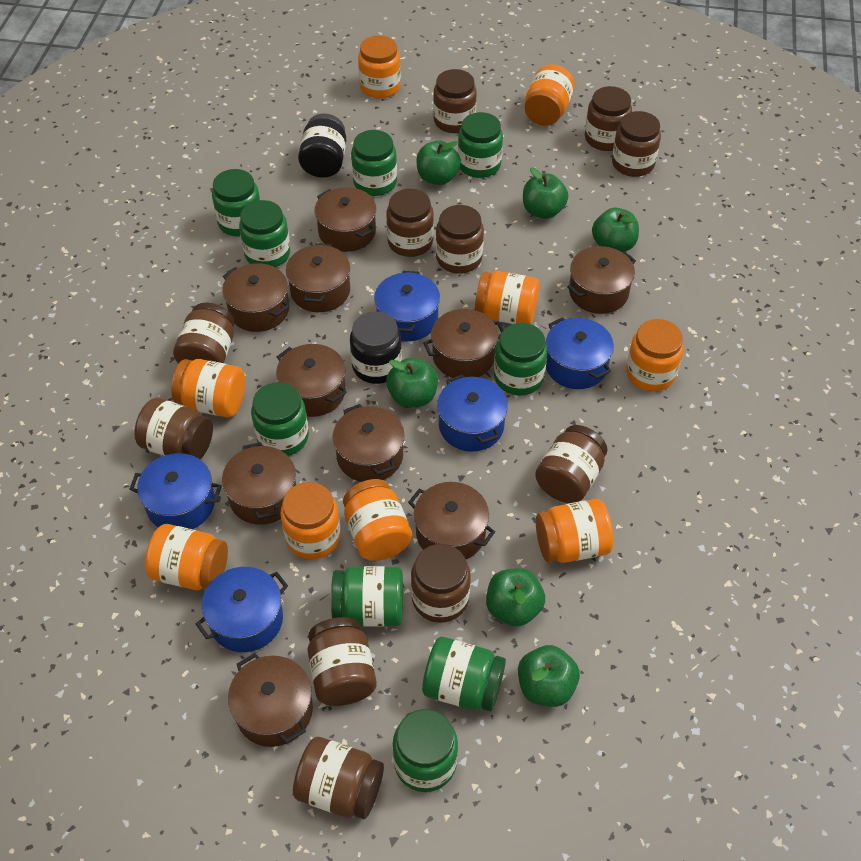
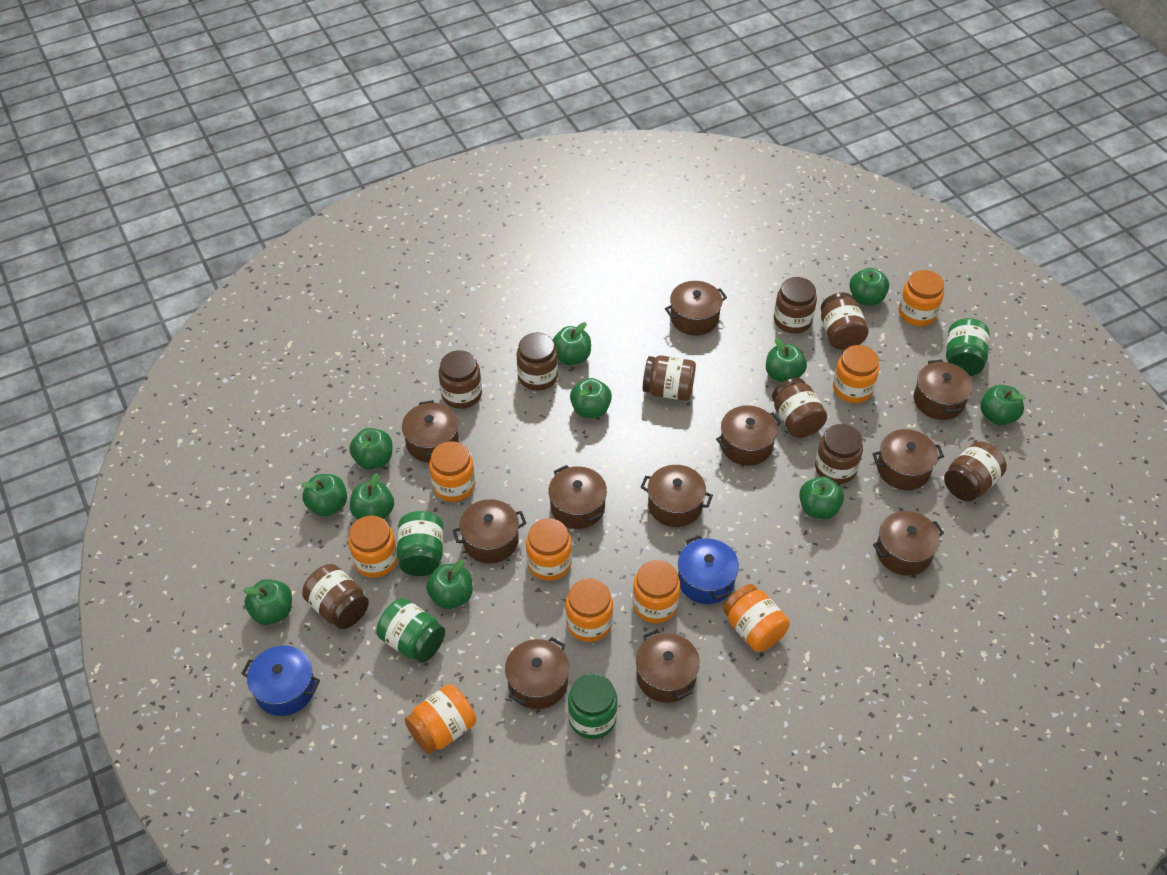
black jar: 2 -> 0
blue pot: 5 -> 2
brown jar: 11 -> 9
brown pot: 10 -> 11
green apple: 6 -> 11
green jar: 9 -> 4

